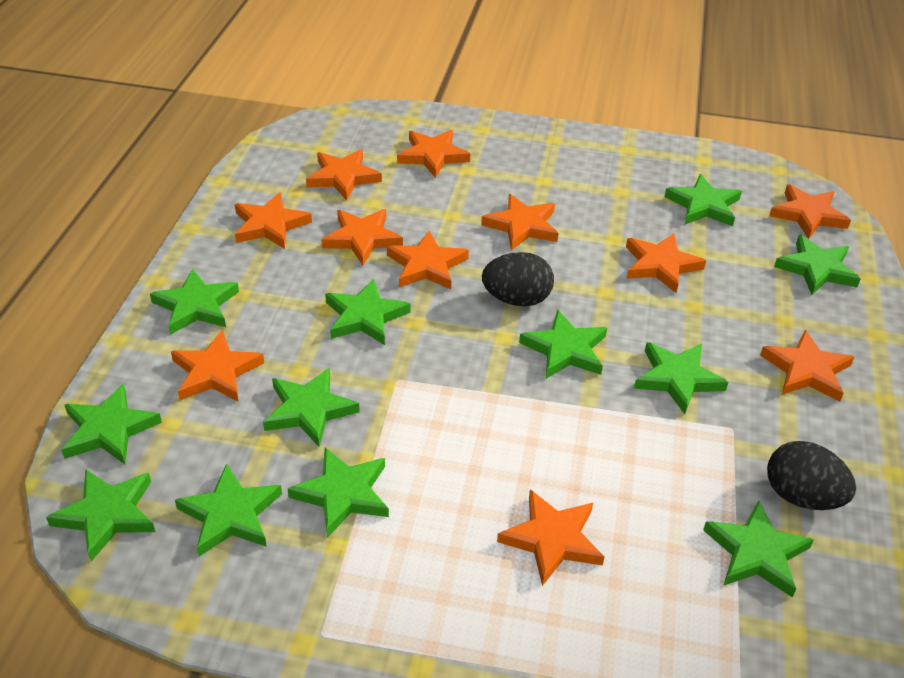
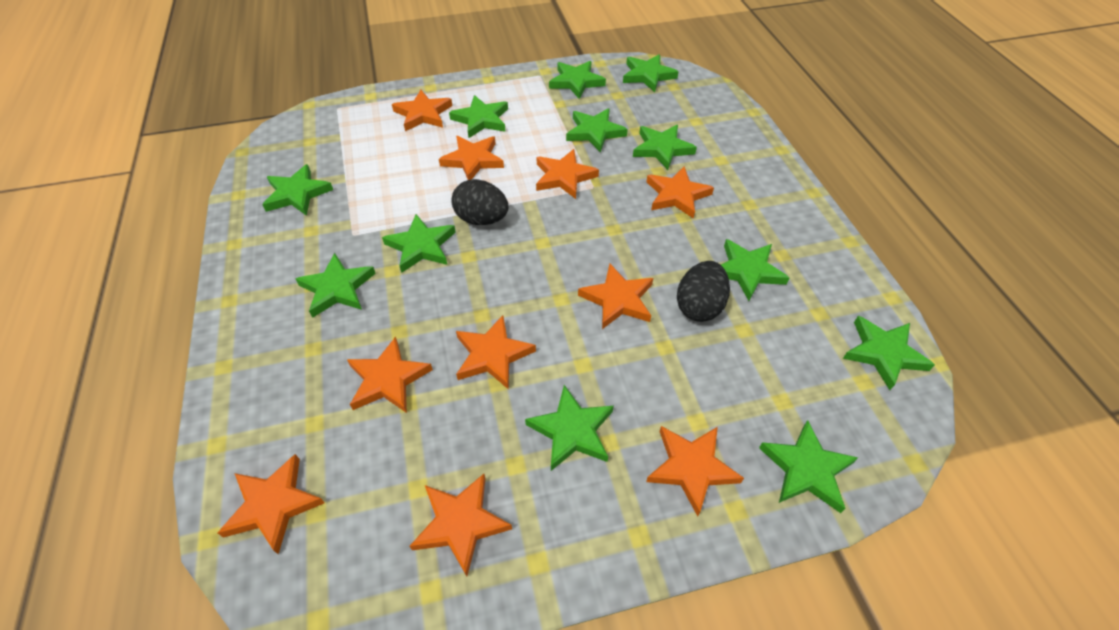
orange star: 11 -> 10

